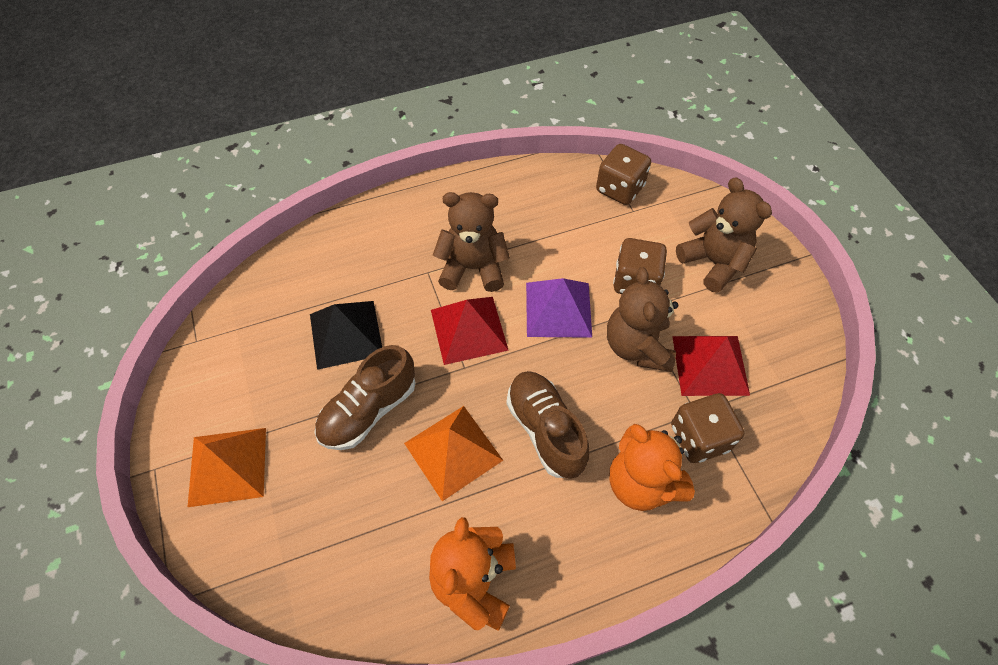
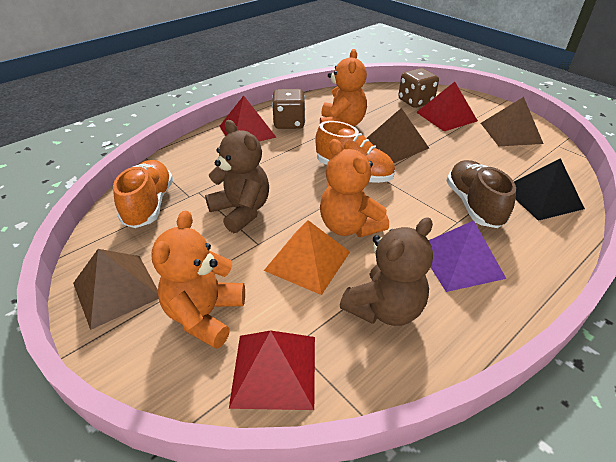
brown dice: 3 -> 2
brown pyramid: 0 -> 3
brown shoe: 2 -> 1
brown teddy bear: 3 -> 2
orange pyramid: 2 -> 1
orange shoe: 0 -> 2
orange teddy bear: 2 -> 3
red pyramid: 2 -> 3

